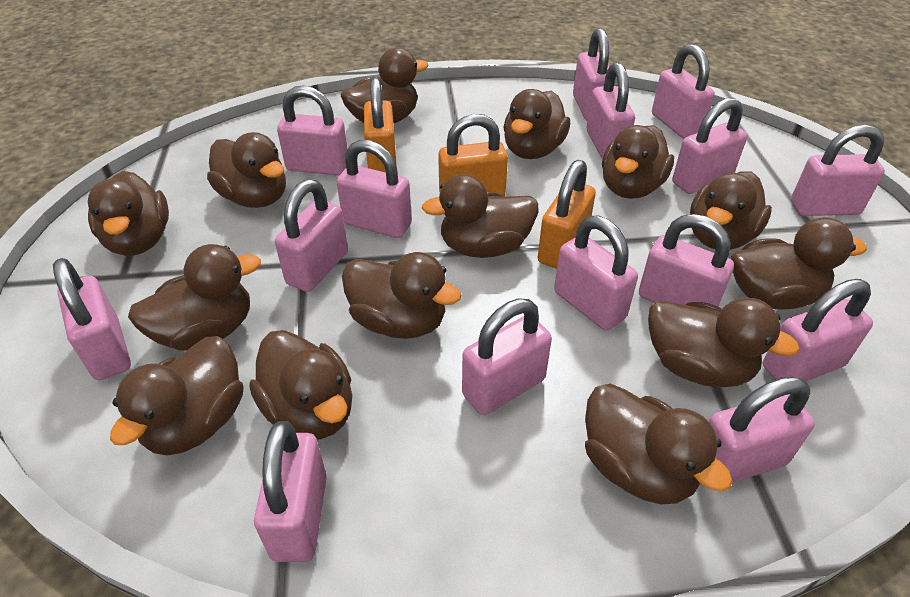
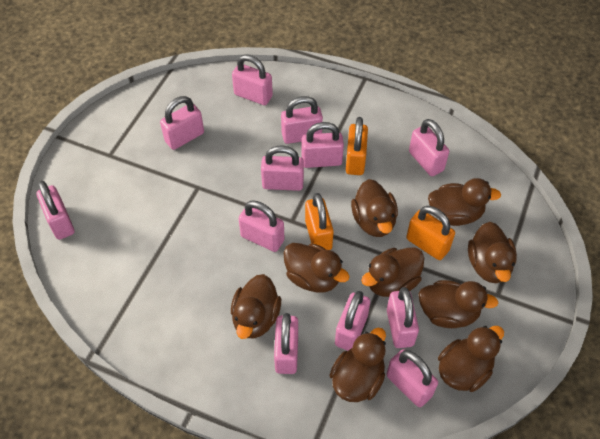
brown duck: 14 -> 9
pink padlock: 15 -> 12

